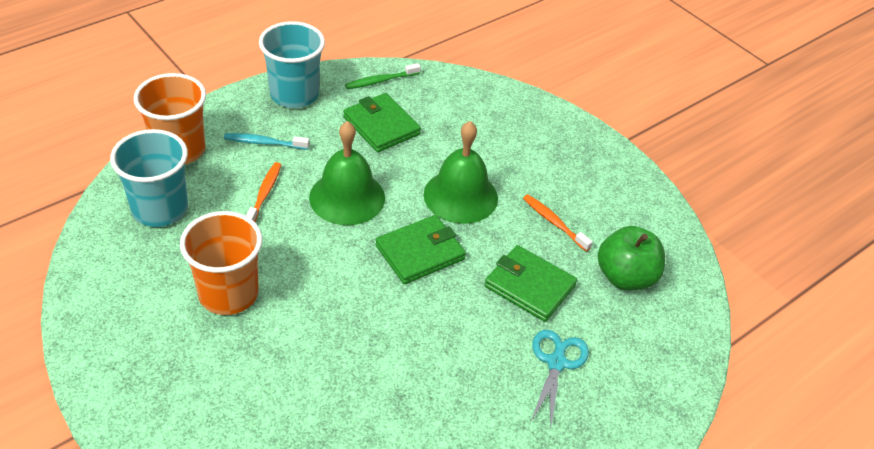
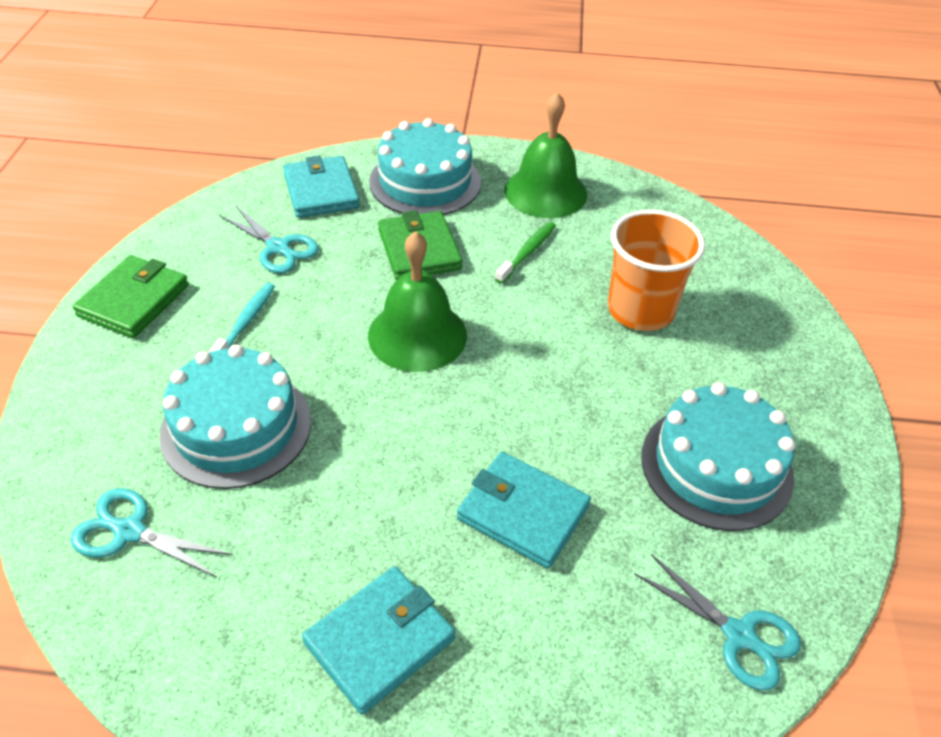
green apple: 1 -> 0
green wallet: 3 -> 2
orange cup: 2 -> 1
orange toothbrush: 2 -> 0
turquoise cake: 0 -> 3
turquoise cup: 2 -> 0
turquoise scissors: 1 -> 3
turquoise wallet: 0 -> 3

